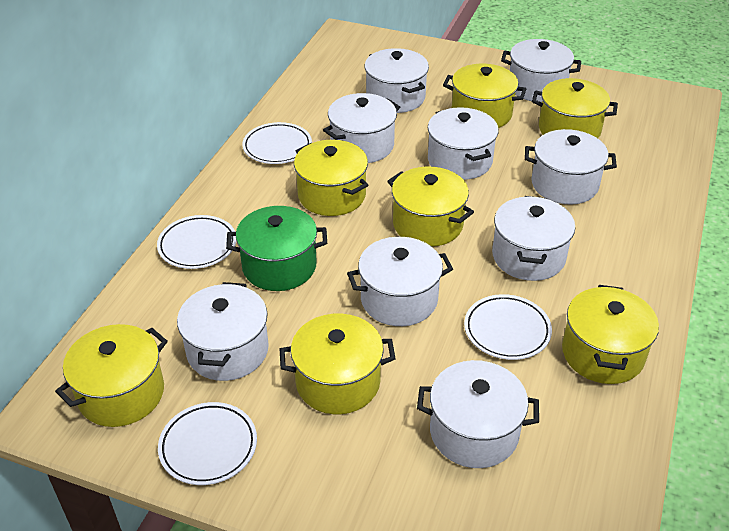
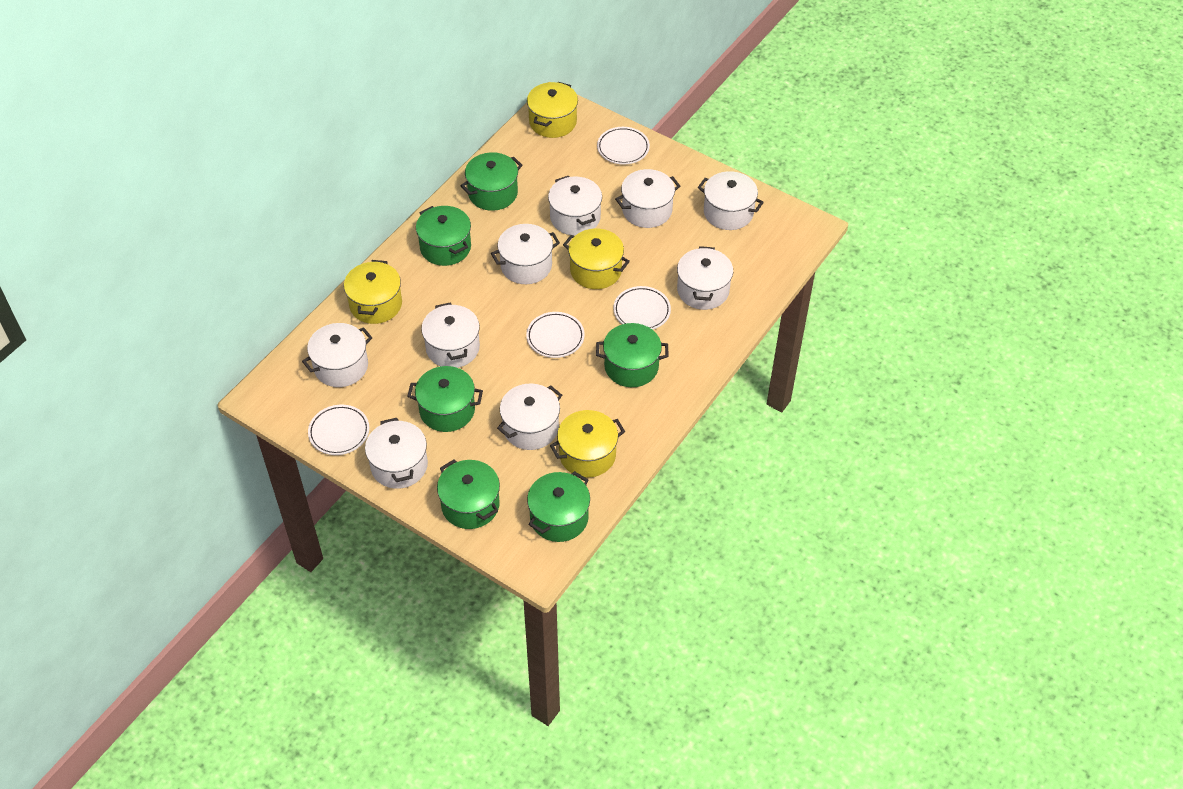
green pot: 1 -> 6
yellow pot: 7 -> 4

